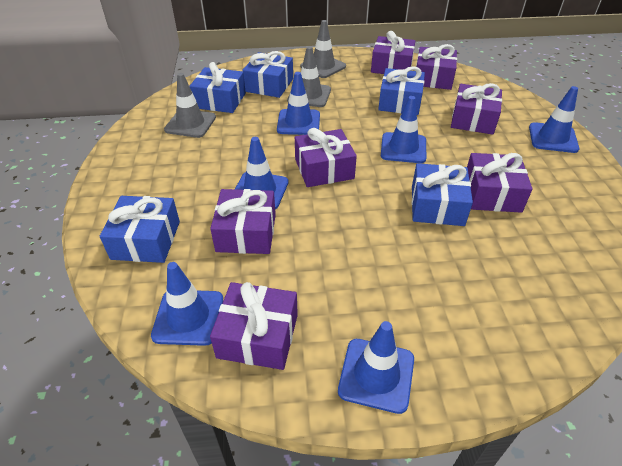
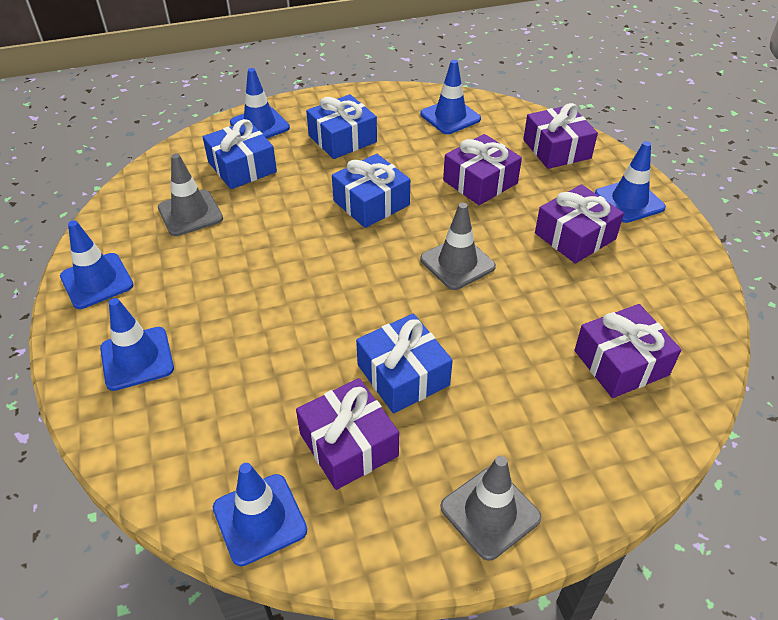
blue gift: 5 -> 4
purple gift: 7 -> 5

